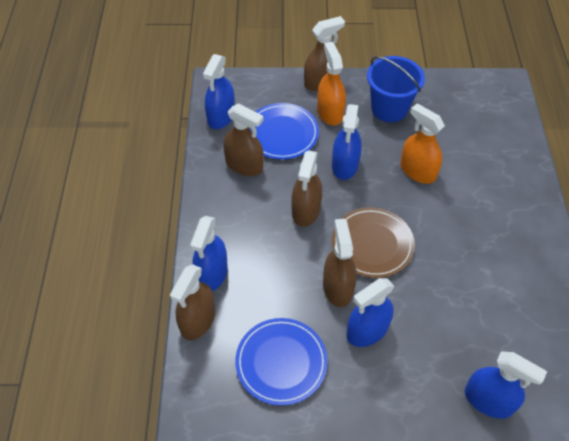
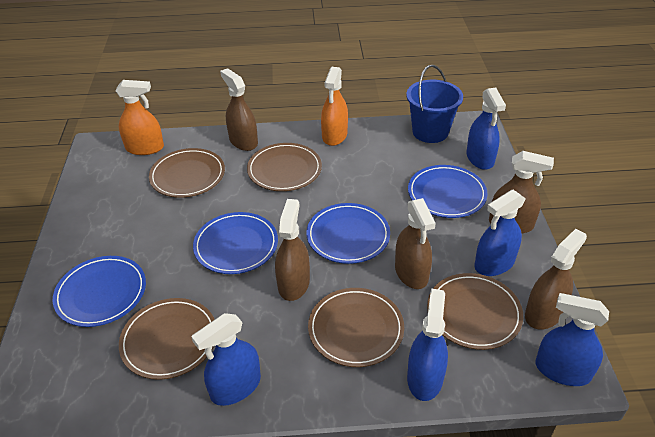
blue plate: 2 -> 4
brown plate: 1 -> 5

